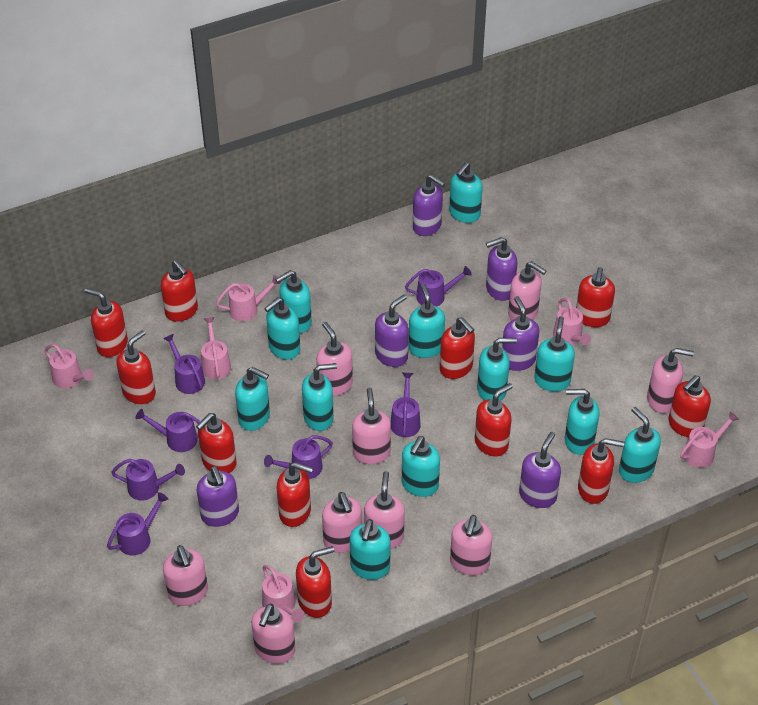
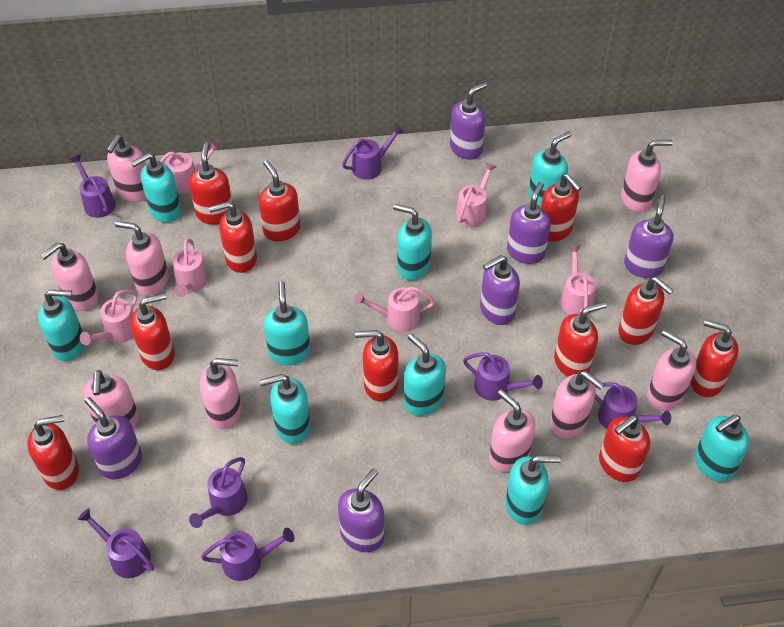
turquoise soap dispenser: 12 -> 9

